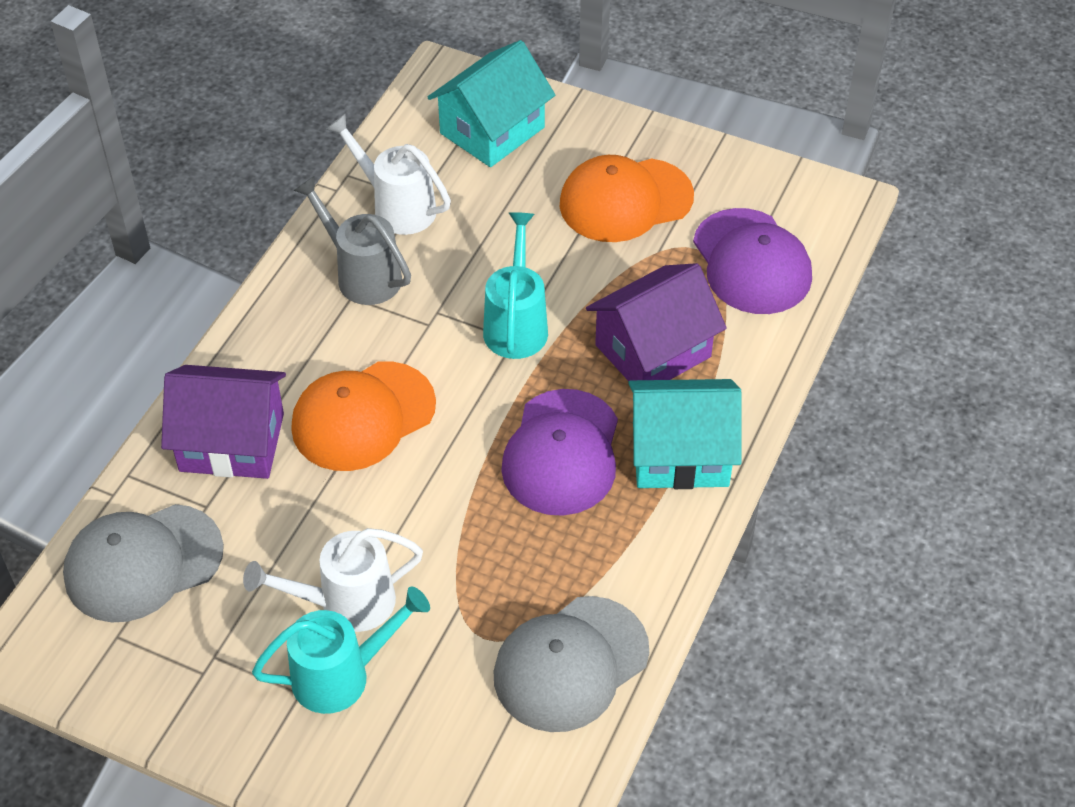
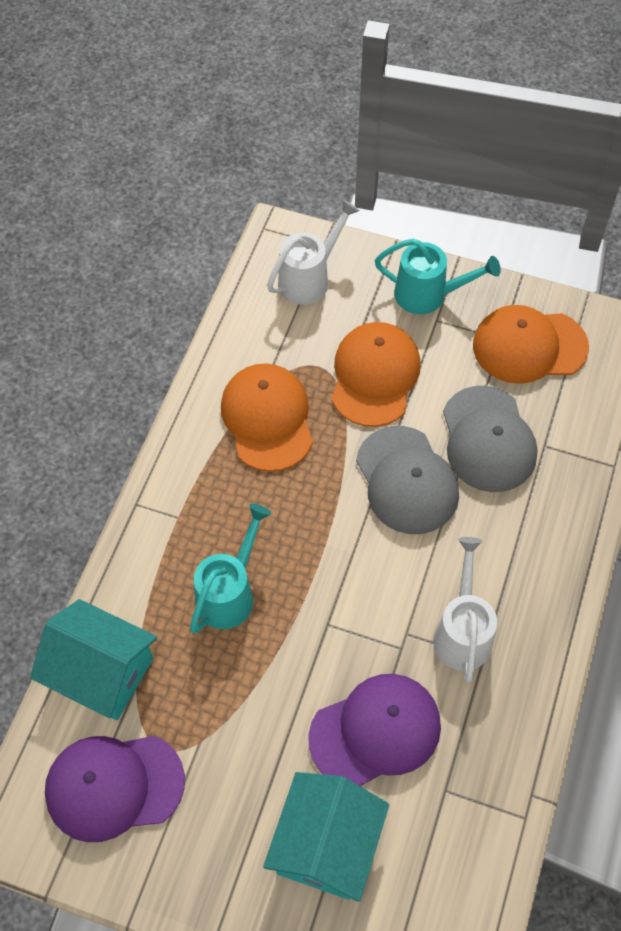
grey watering can: 1 -> 0
orange cap: 2 -> 3
purple house: 2 -> 0

